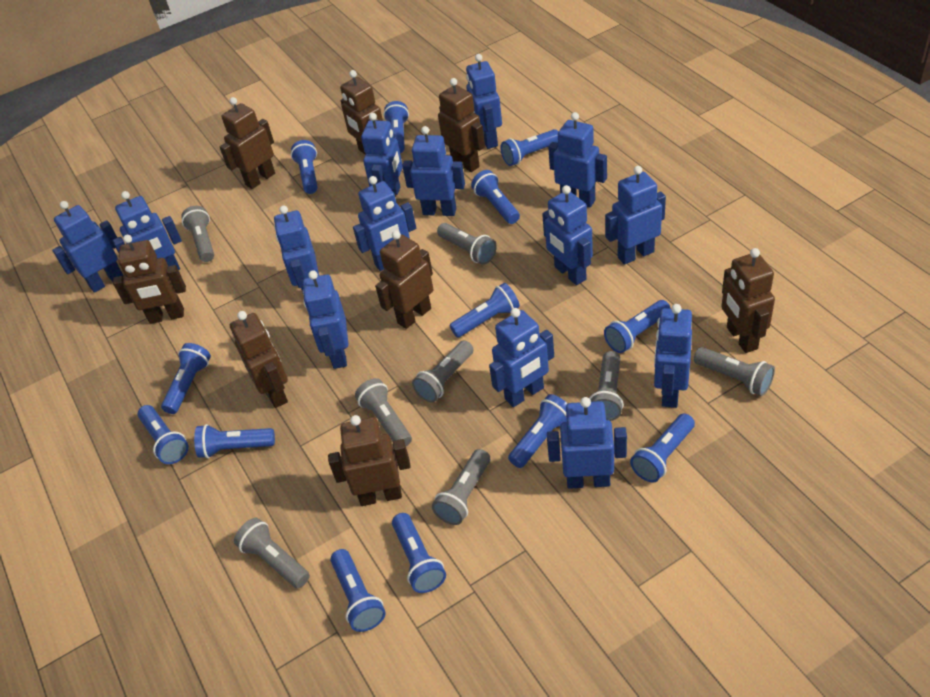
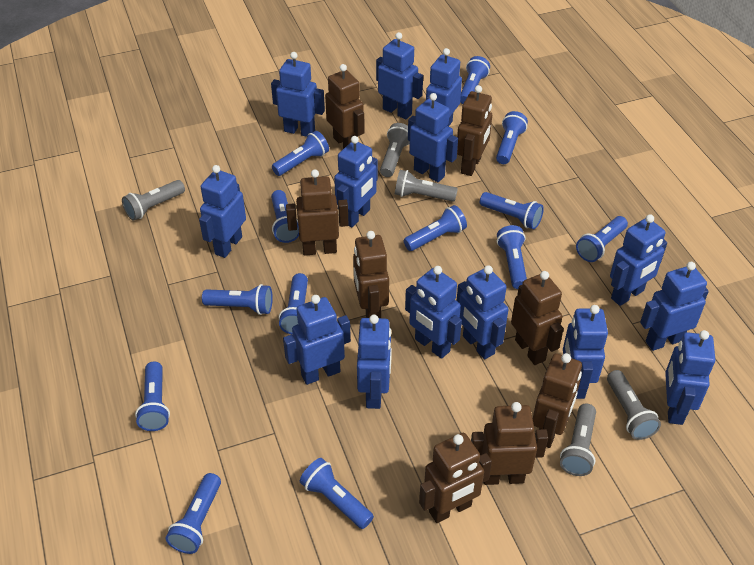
grey flashlight: 8 -> 5

